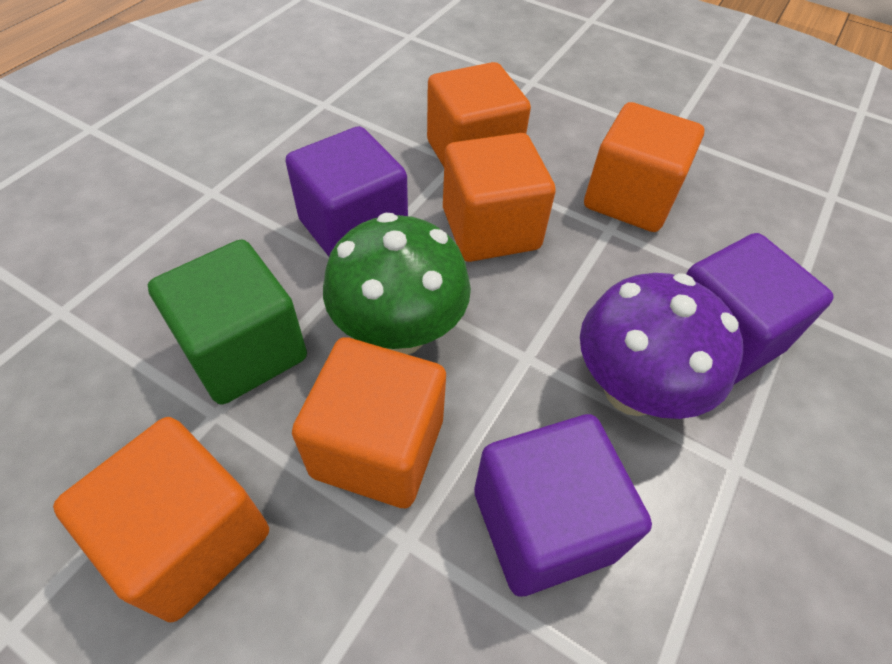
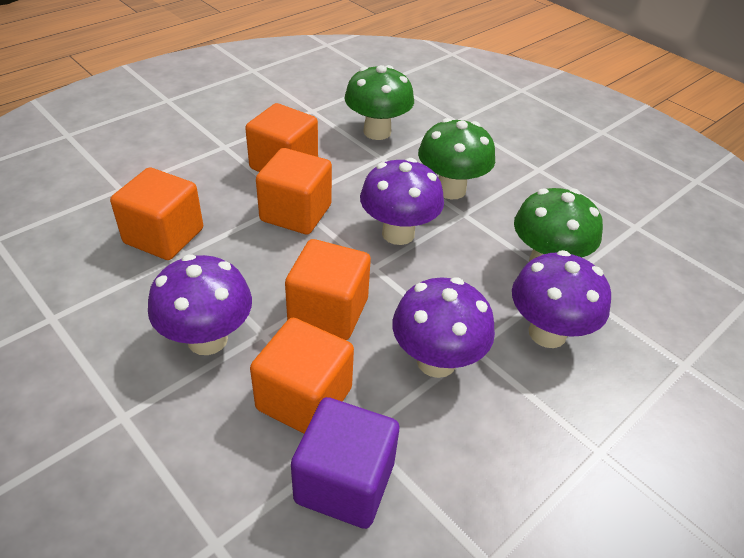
green cube: 1 -> 0
green mushroom: 1 -> 3
purple cube: 3 -> 1
purple mushroom: 1 -> 4

